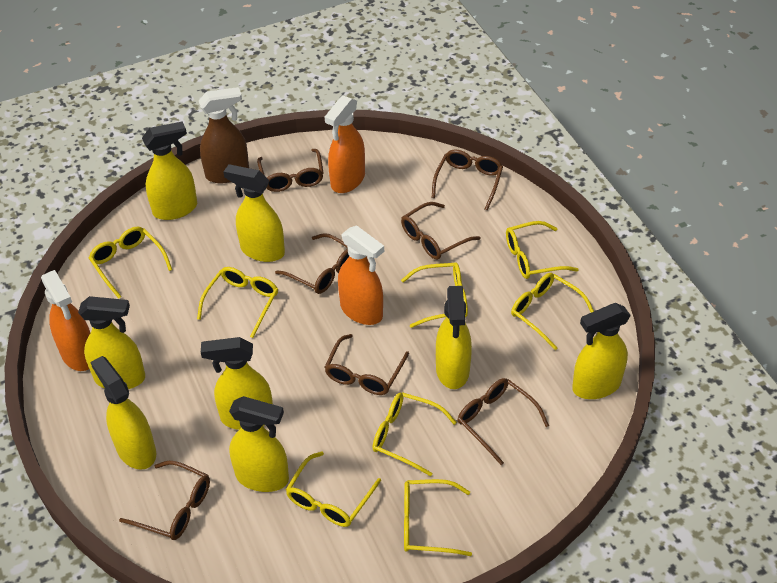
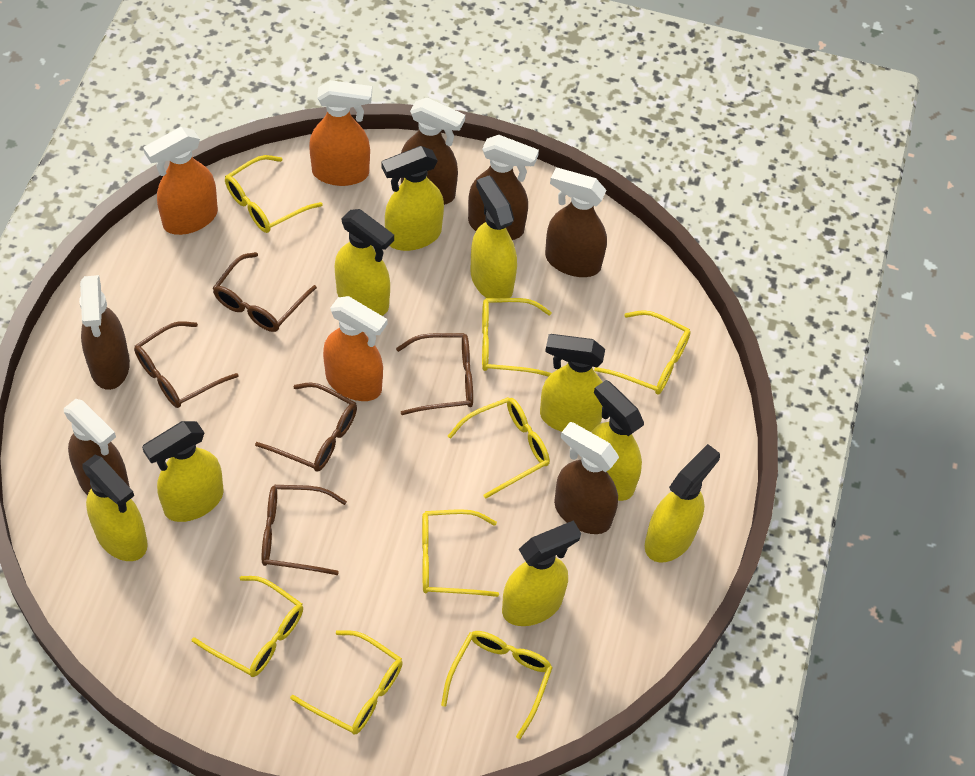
brown glasses: 7 -> 5
brown spray bottle: 1 -> 6
yellow spray bottle: 8 -> 9

